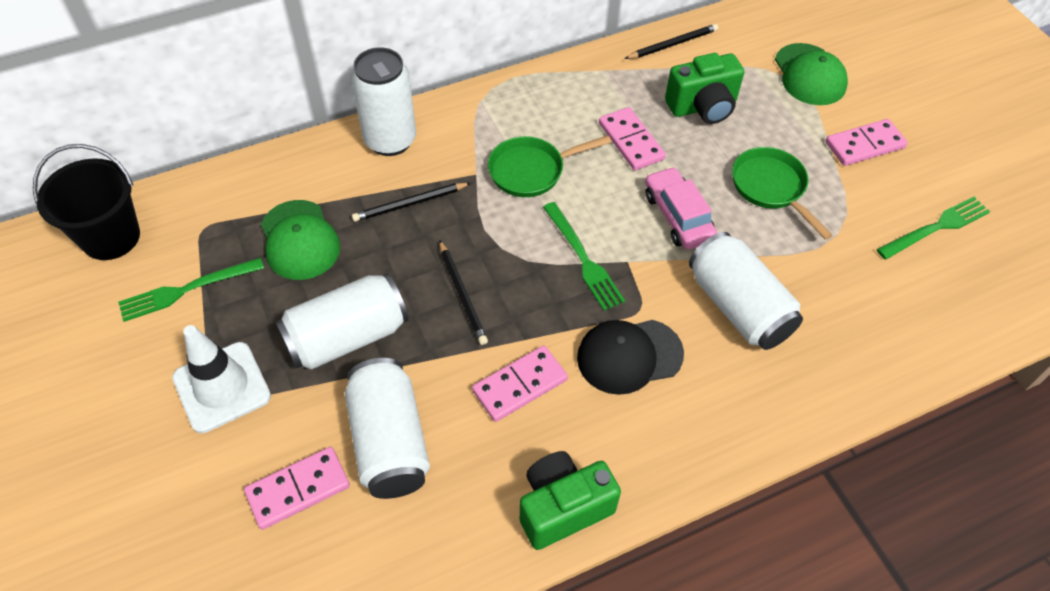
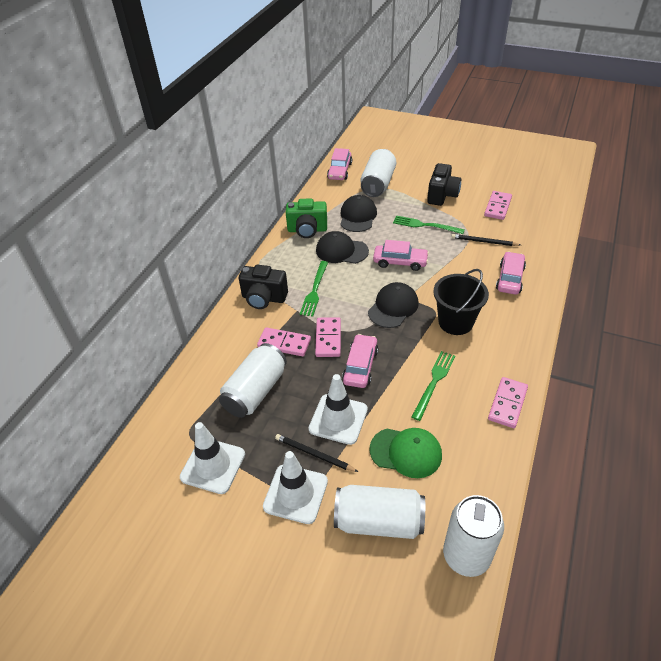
black camera: 0 -> 2
black cap: 1 -> 3
black pencil: 3 -> 2
green camera: 2 -> 1
green cap: 2 -> 1
green pan: 2 -> 0
pink car: 1 -> 4
white traffic cone: 1 -> 3

